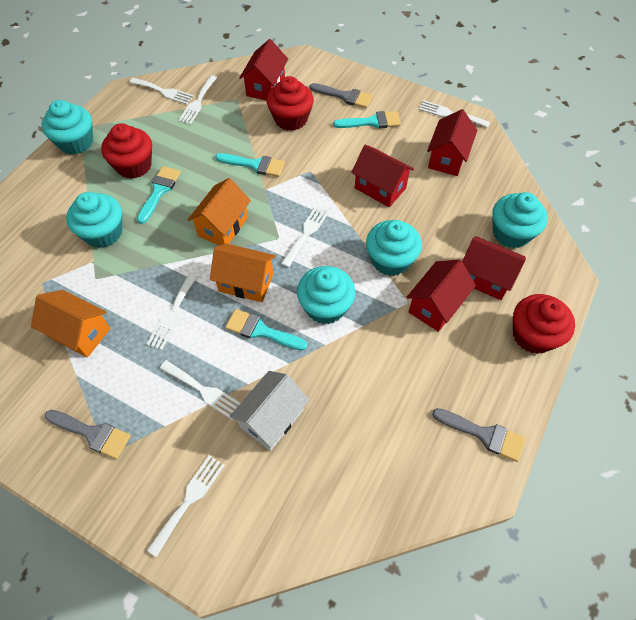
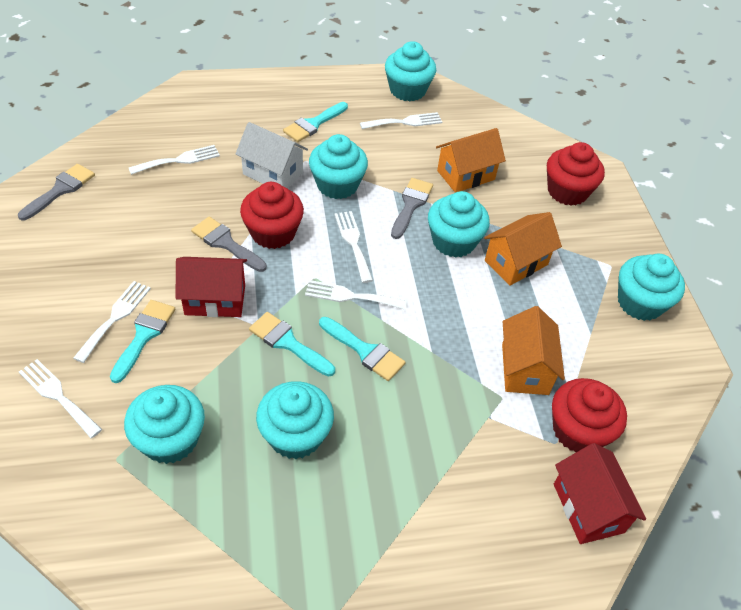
red house: 5 -> 2
turquoise cupcake: 5 -> 6
white fork: 7 -> 6

